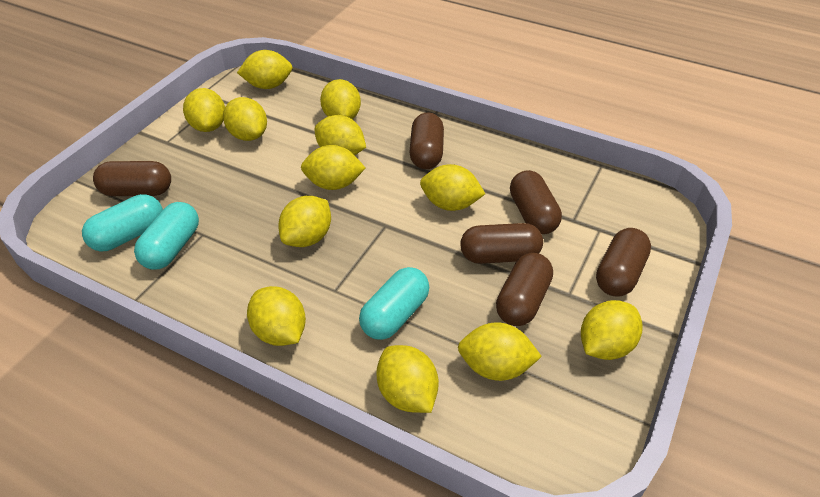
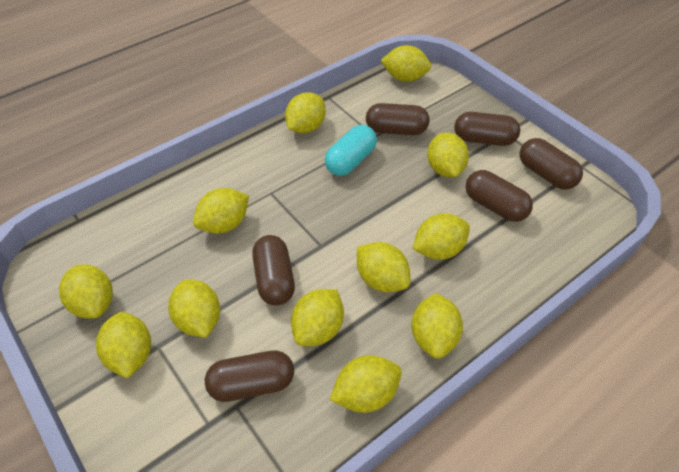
turquoise capsule: 3 -> 1

